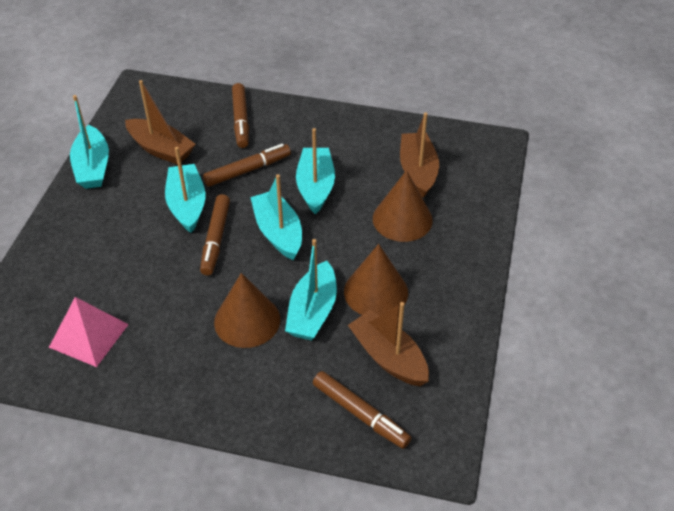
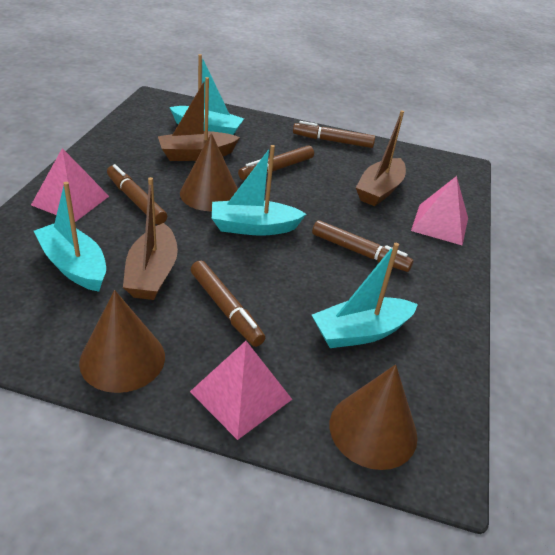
brown marker: 4 -> 5
pink pyramid: 1 -> 3
turquoise boat: 5 -> 4

